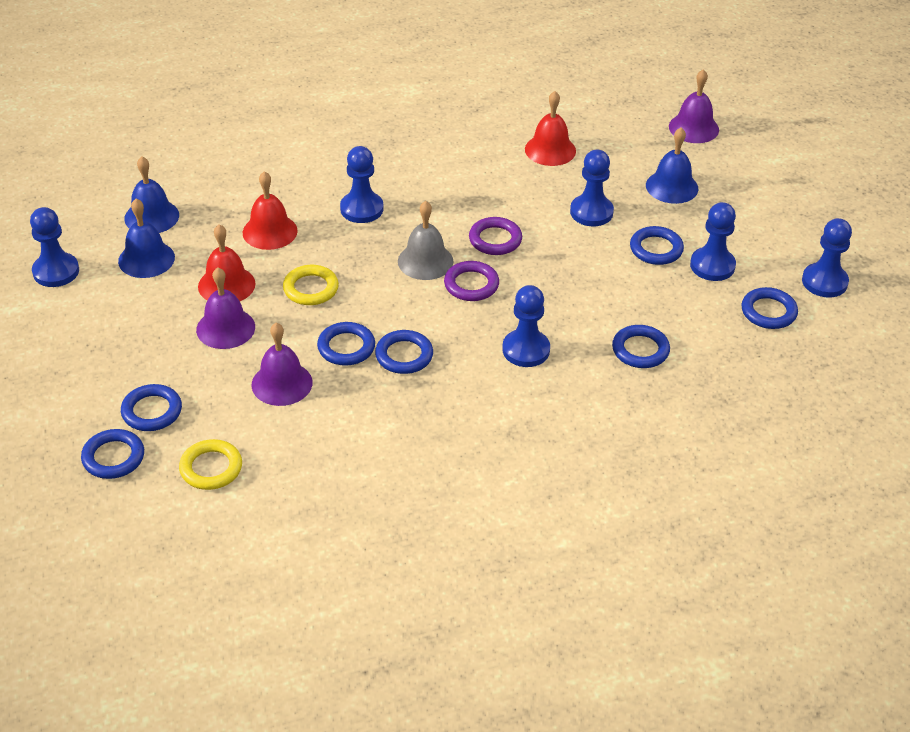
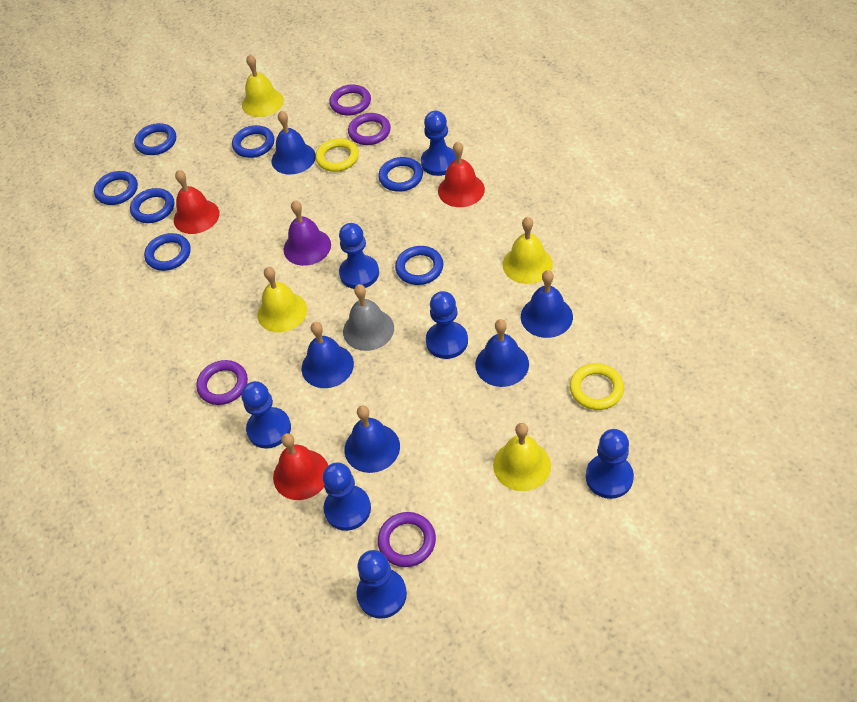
blue bell: 3 -> 5
blue pawn: 6 -> 7
purple bell: 3 -> 1
purple ring: 2 -> 4
yellow bell: 0 -> 4

